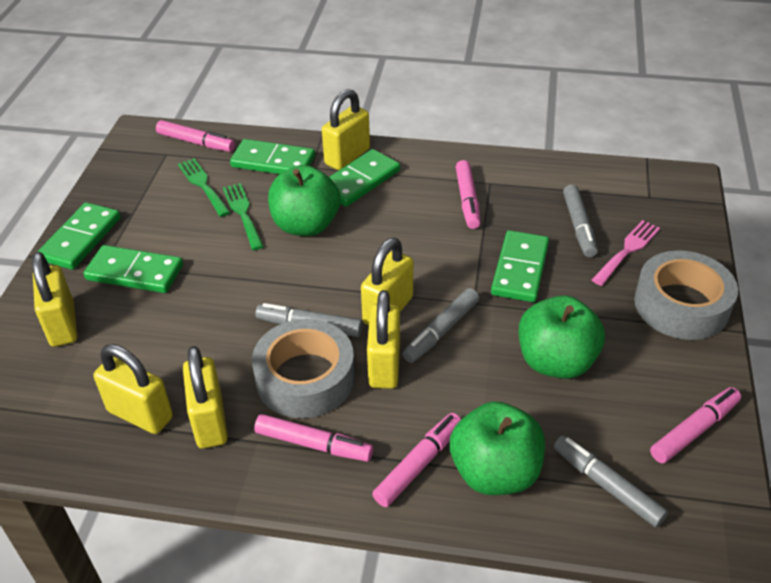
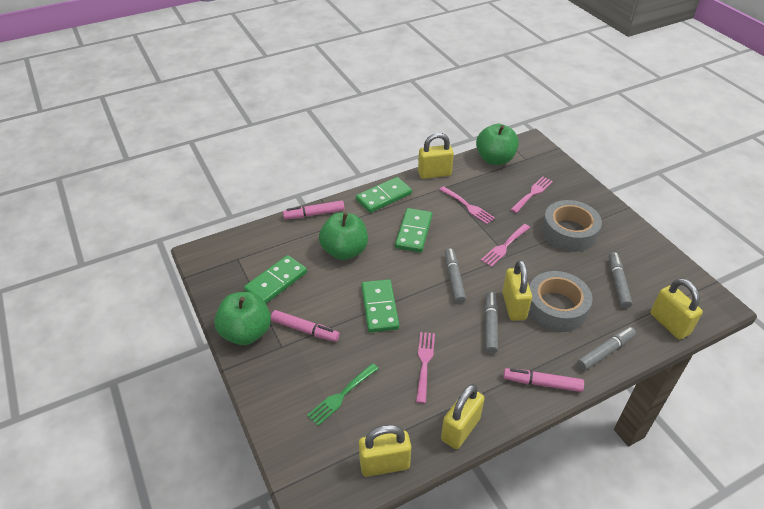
green domino: 5 -> 4
green fork: 2 -> 1
pink fork: 1 -> 4
pink marker: 5 -> 3
yellow padlock: 6 -> 5

